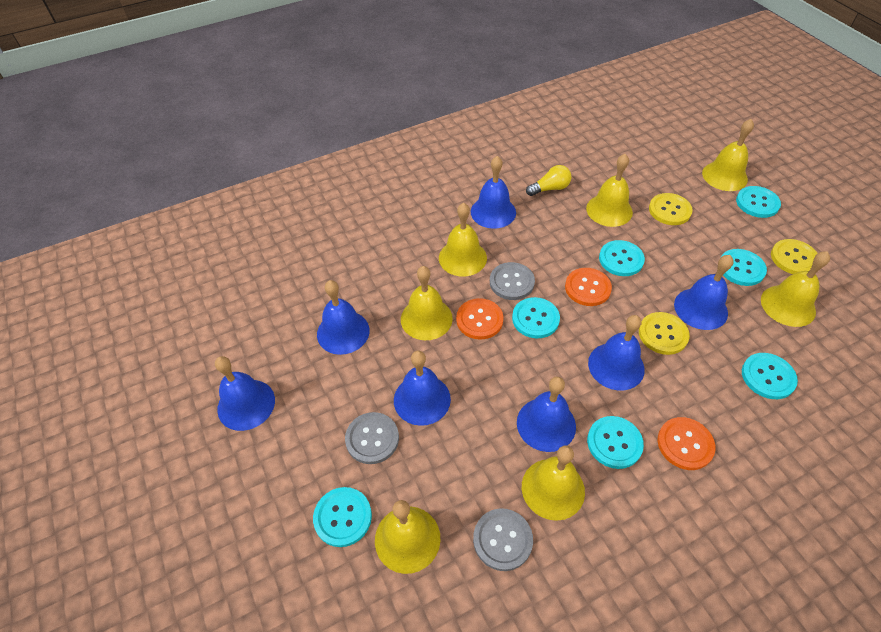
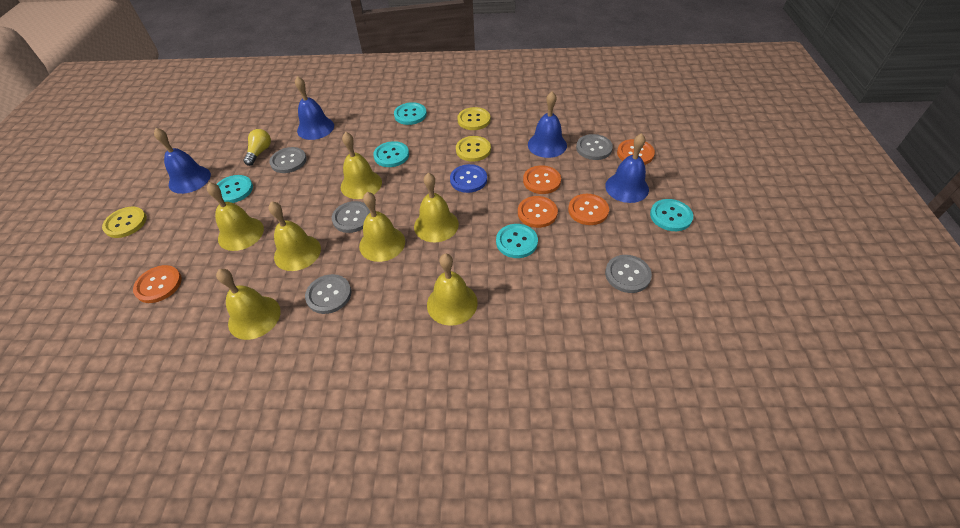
blue bell: 7 -> 4
blue button: 0 -> 1
grey button: 3 -> 5
orange button: 3 -> 5
turquoise button: 7 -> 5

